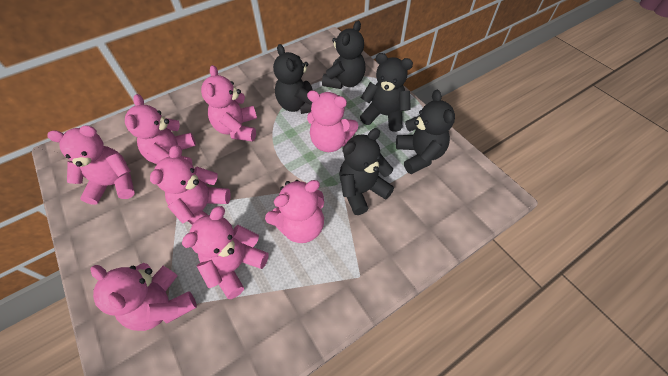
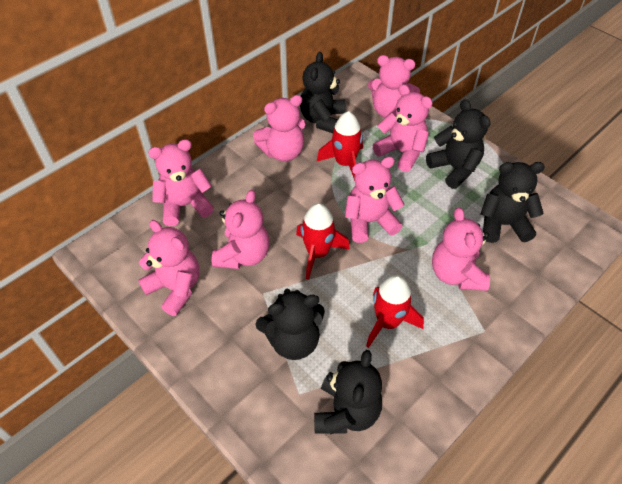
red rocket: 0 -> 3

